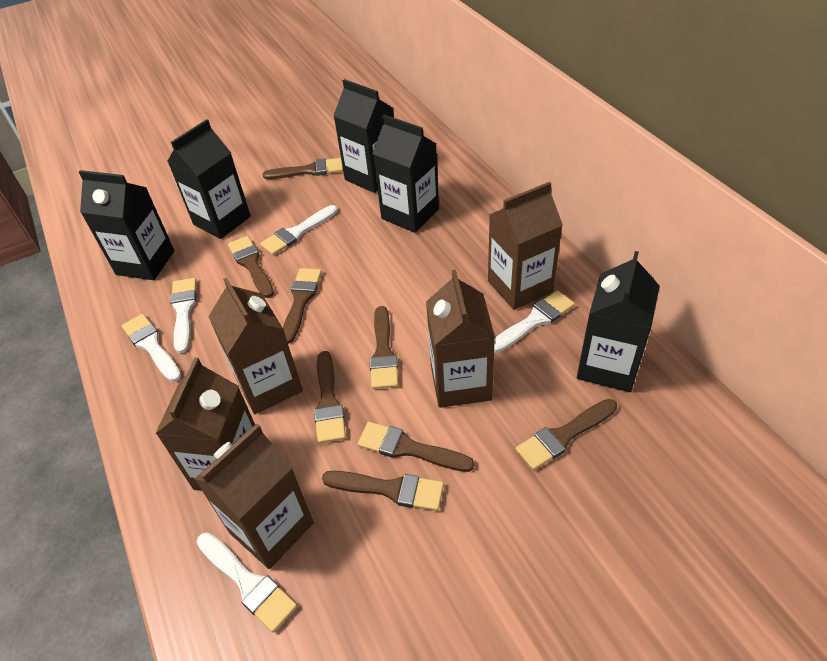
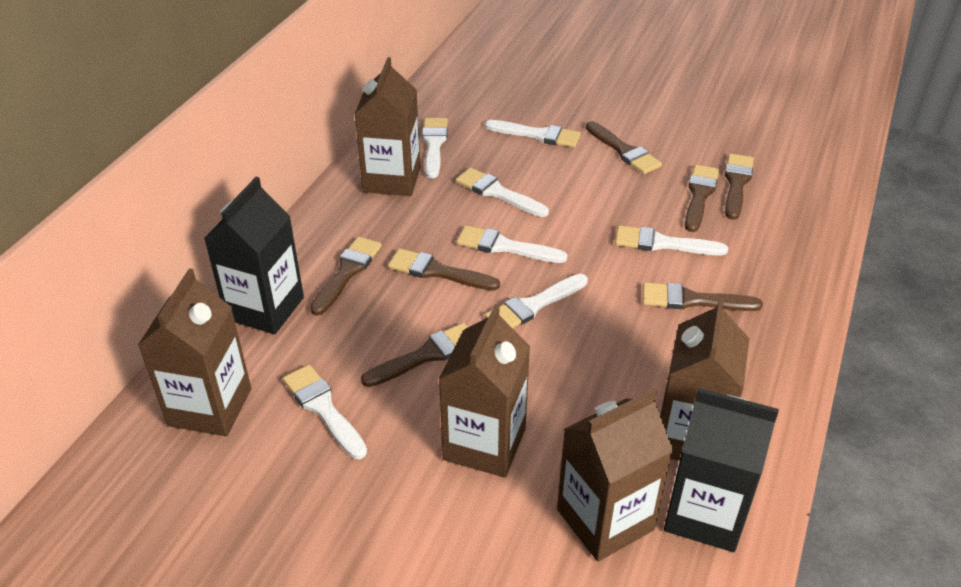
black carton: 5 -> 2
brown brush: 8 -> 7
white brush: 5 -> 7

